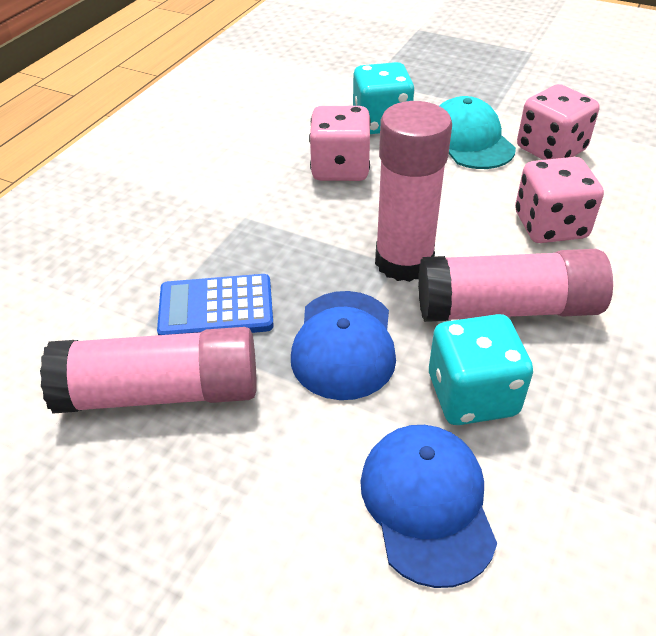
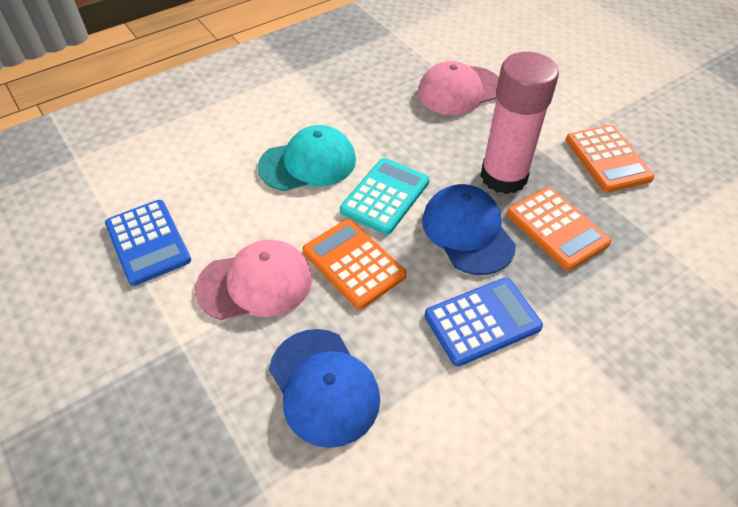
blue calculator: 1 -> 2
orange calculator: 0 -> 3
pink cap: 0 -> 2
pink dice: 3 -> 0
pink glue stick: 3 -> 1
turquoise calculator: 0 -> 1
turquoise dice: 2 -> 0

